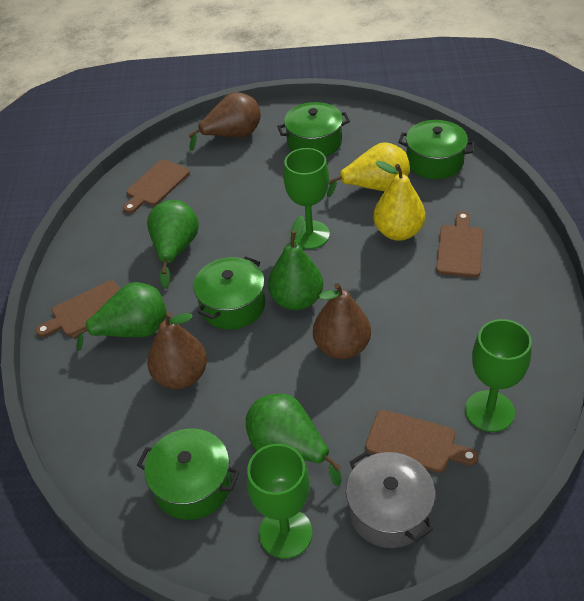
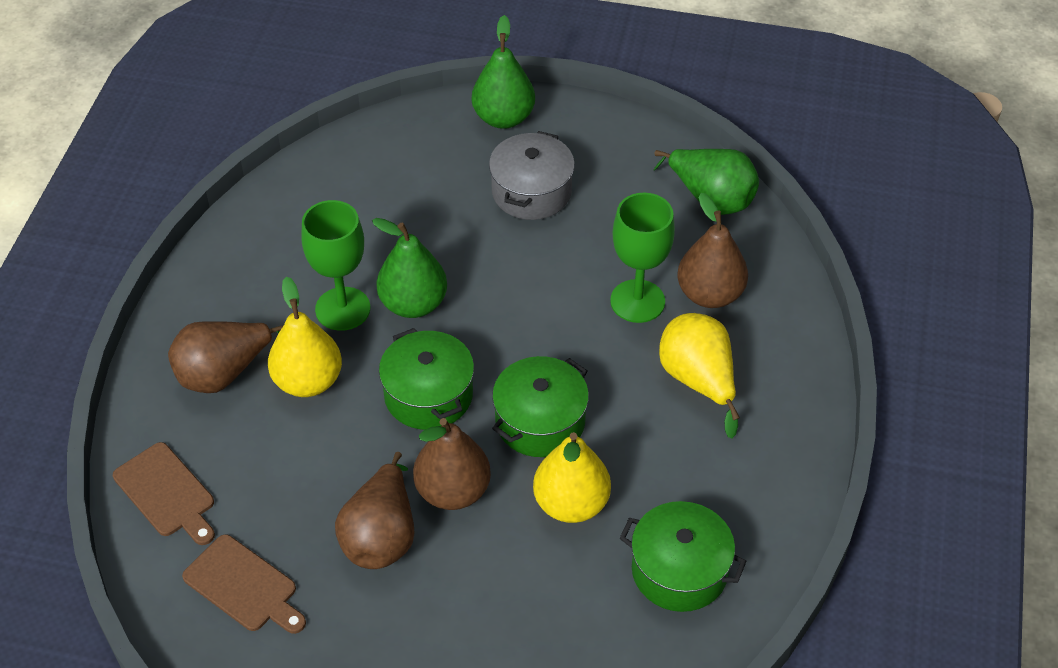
brown cutting board: 4 -> 2
brown pear: 3 -> 4
green goblet: 3 -> 2
green pear: 4 -> 3
green pot: 4 -> 3
yellow pear: 2 -> 3

